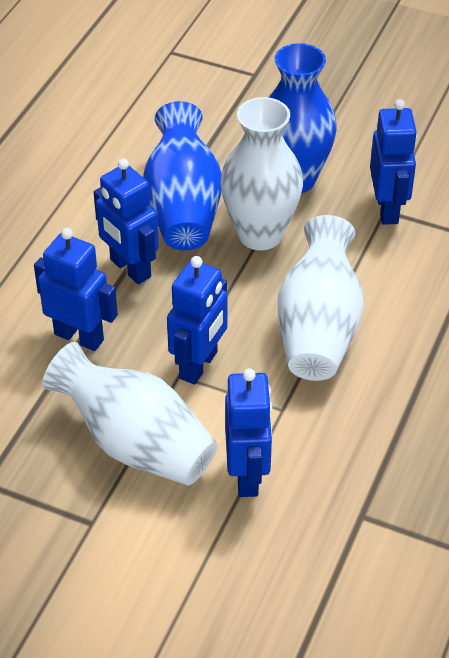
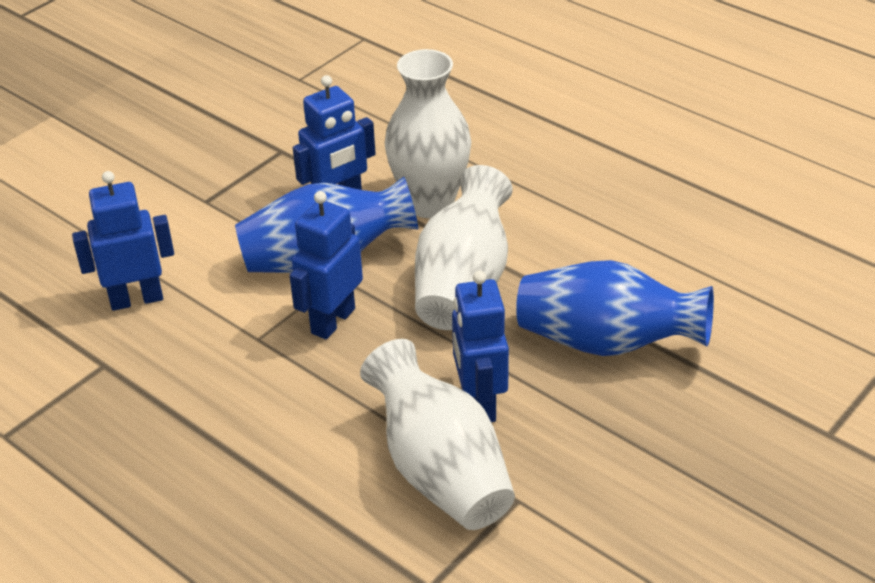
blue robot: 5 -> 4

